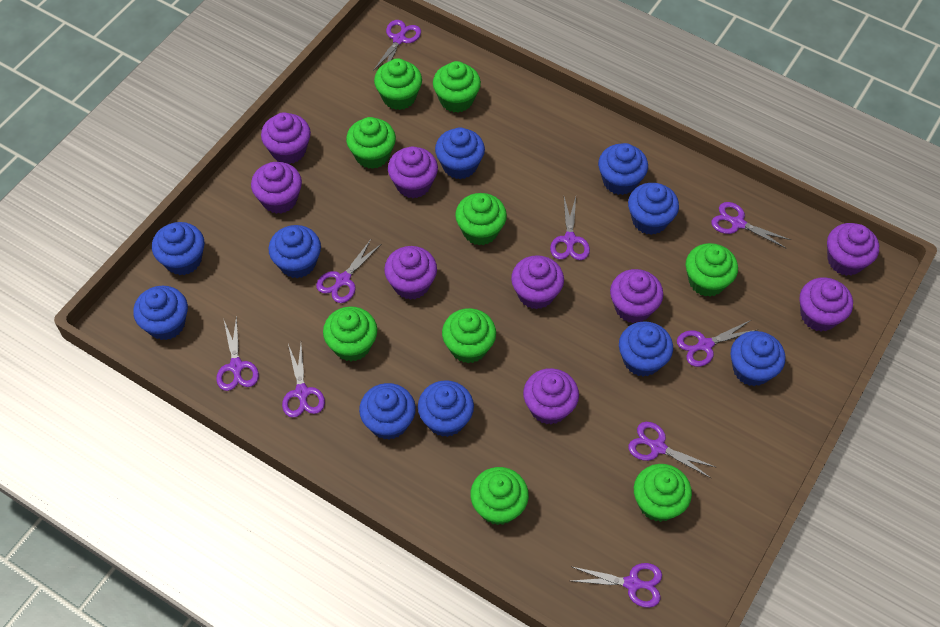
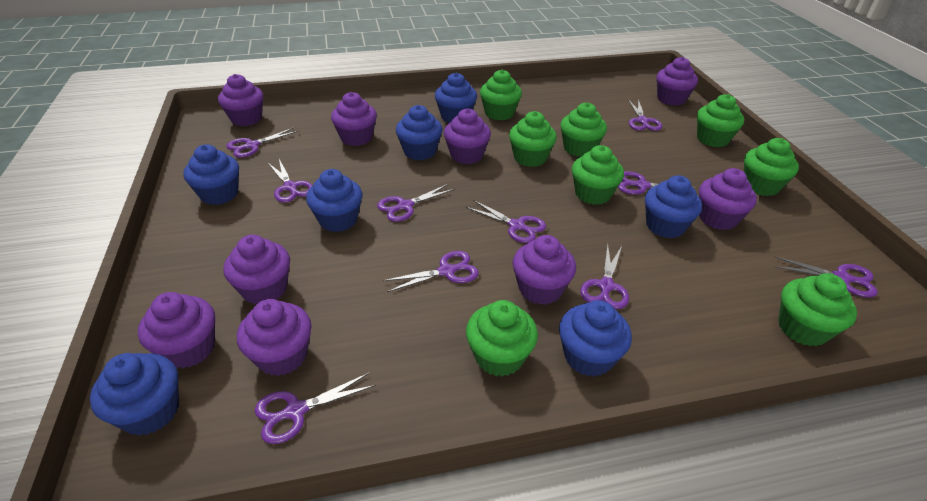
blue cupcake: 10 -> 7
green cupcake: 9 -> 8
purple scissors: 9 -> 10

